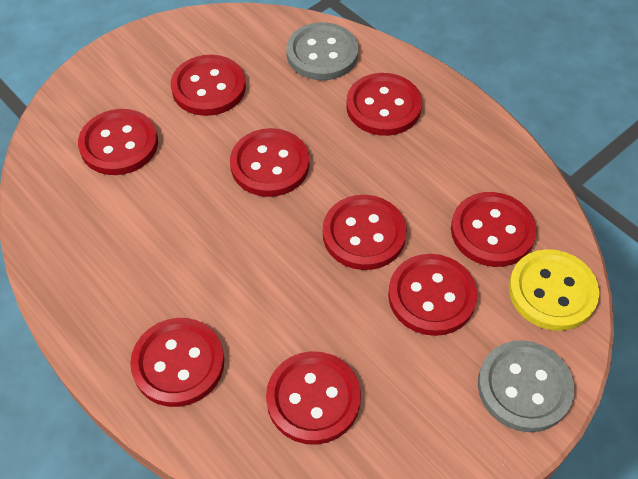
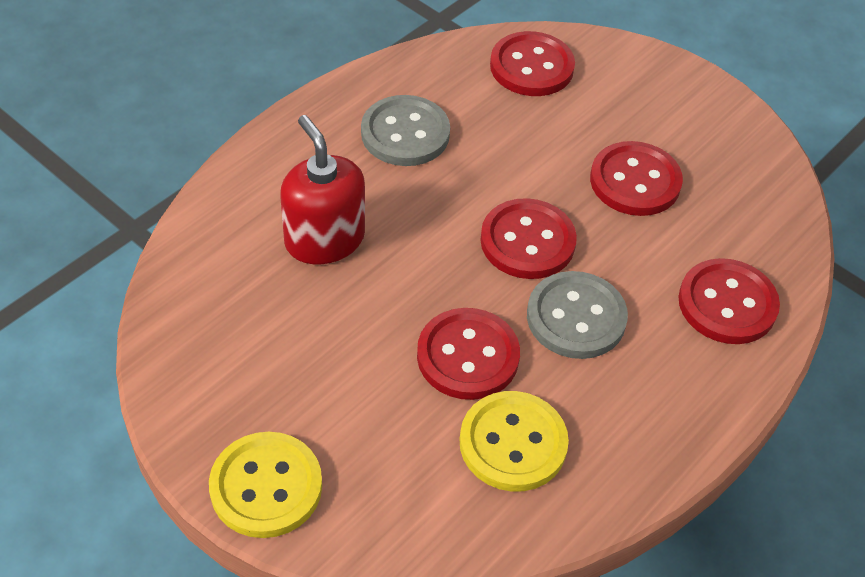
red button: 9 -> 5
red soap dispenser: 0 -> 1
yellow button: 1 -> 2

